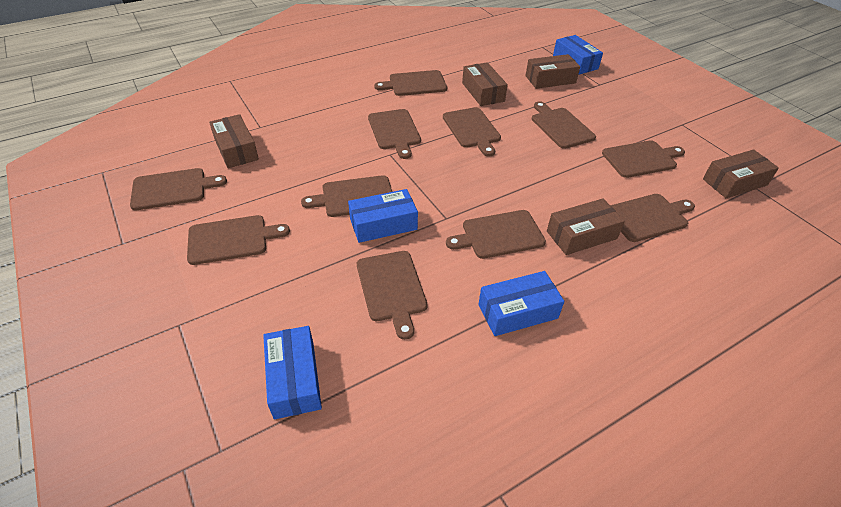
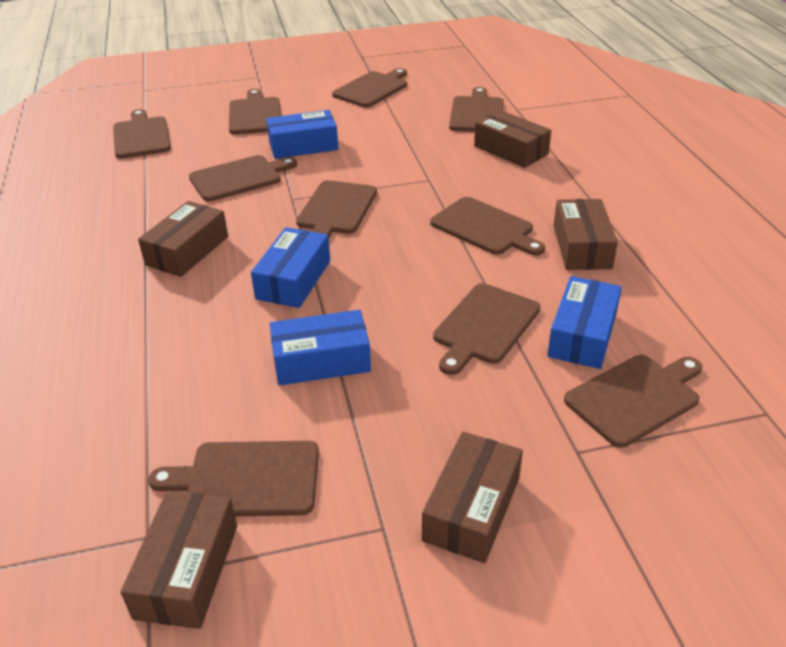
brown cutting board: 11 -> 10

